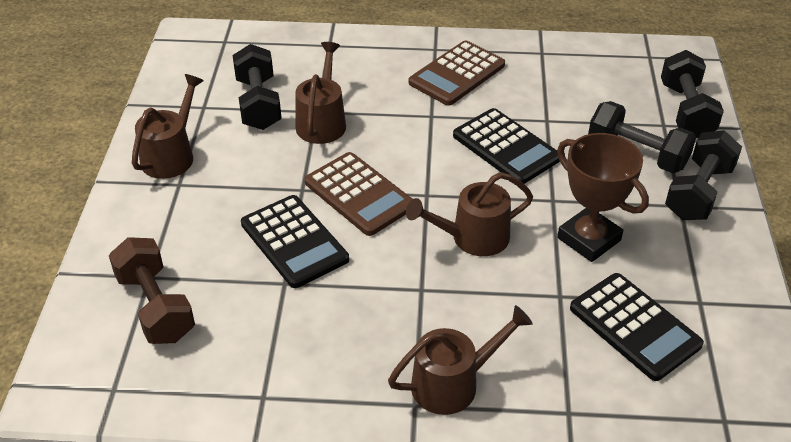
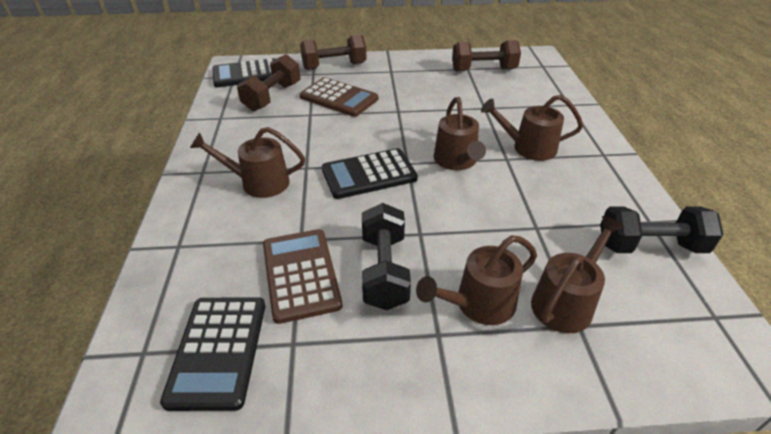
black dumbbell: 4 -> 2
brown dumbbell: 1 -> 3
brown trophy: 1 -> 0
brown watering can: 4 -> 5

